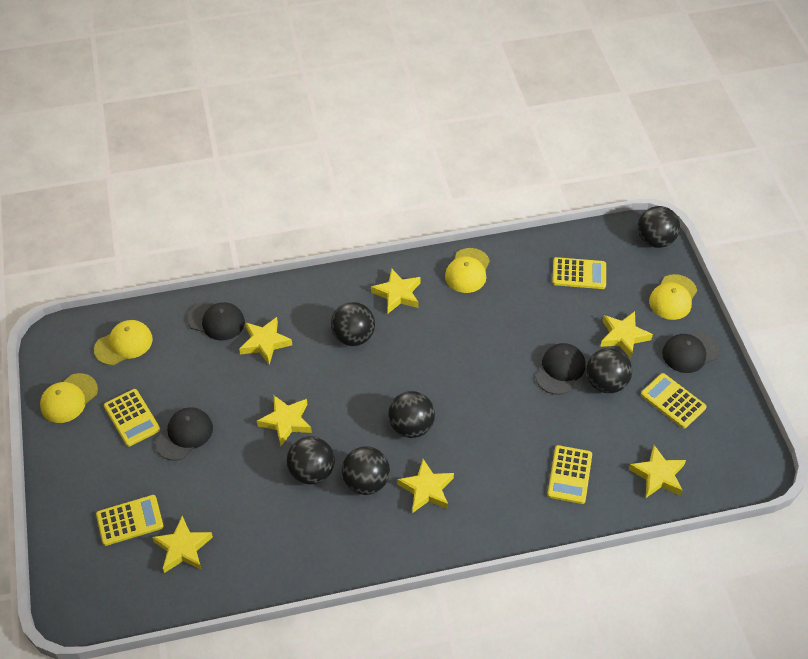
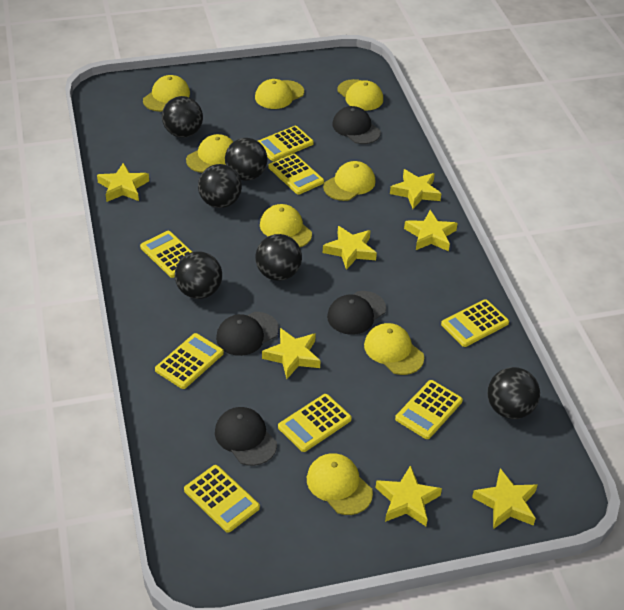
yellow calculator: 5 -> 8
yellow cap: 4 -> 8

